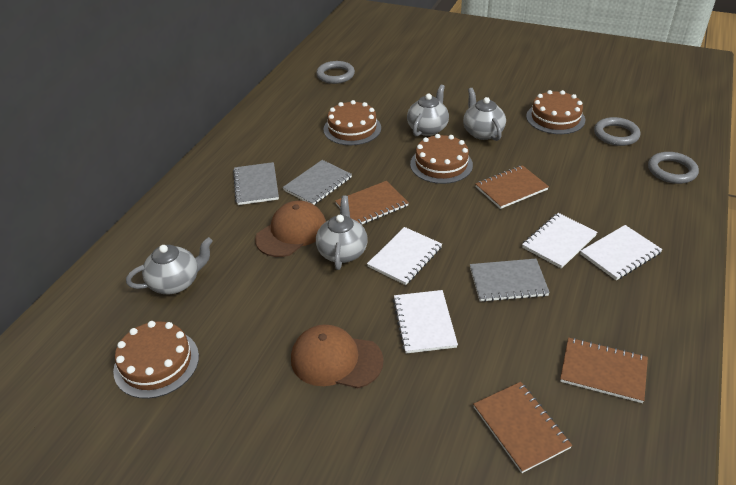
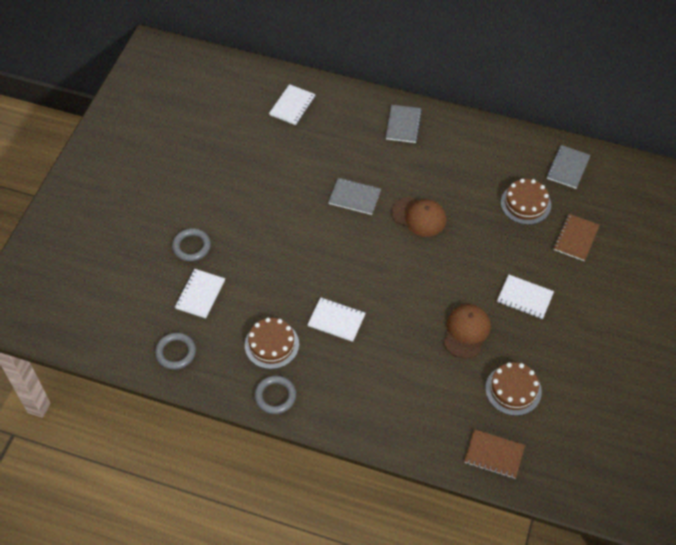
brown cake: 4 -> 3
brown notebook: 4 -> 2
grey teapot: 4 -> 0

